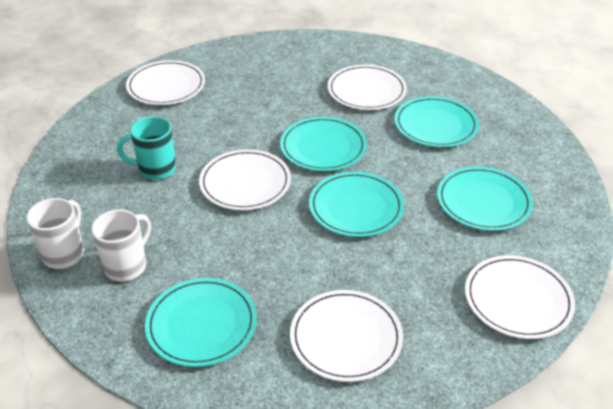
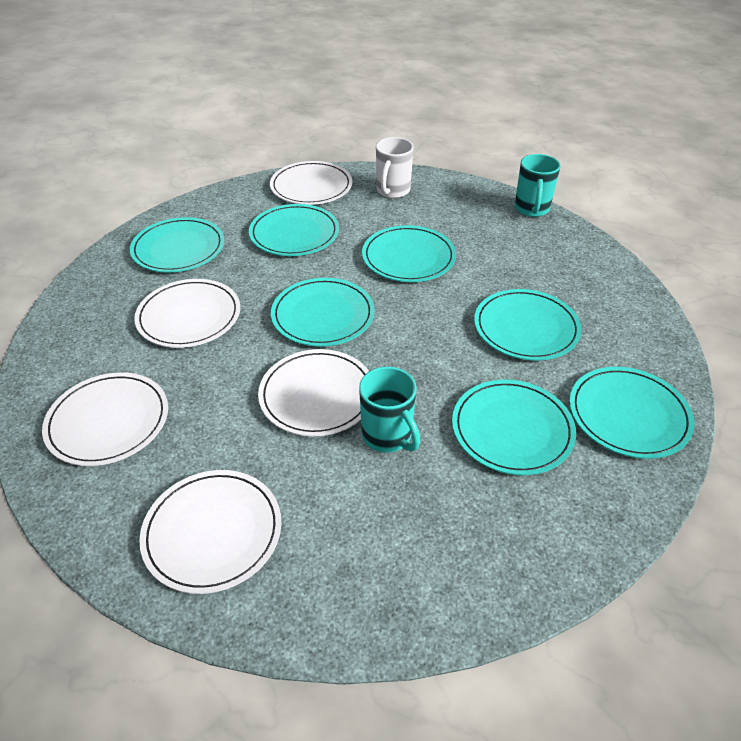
turquoise mug: 1 -> 2
turquoise plate: 5 -> 7
white mug: 2 -> 1

